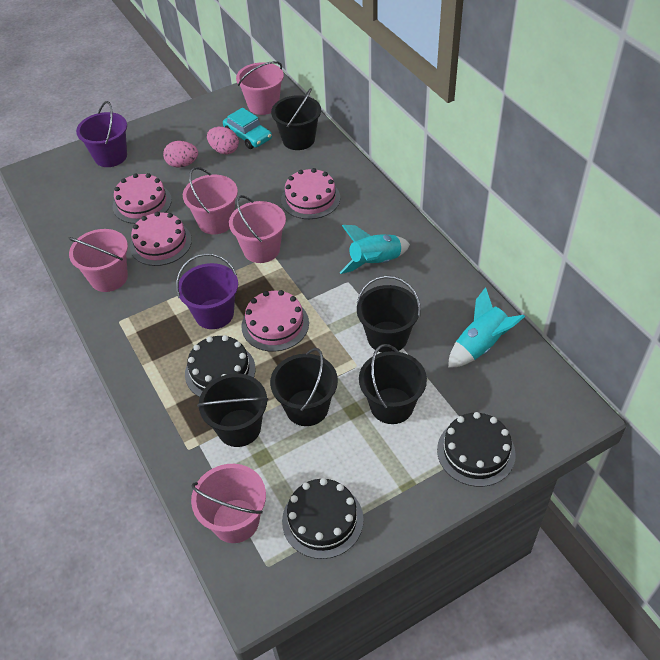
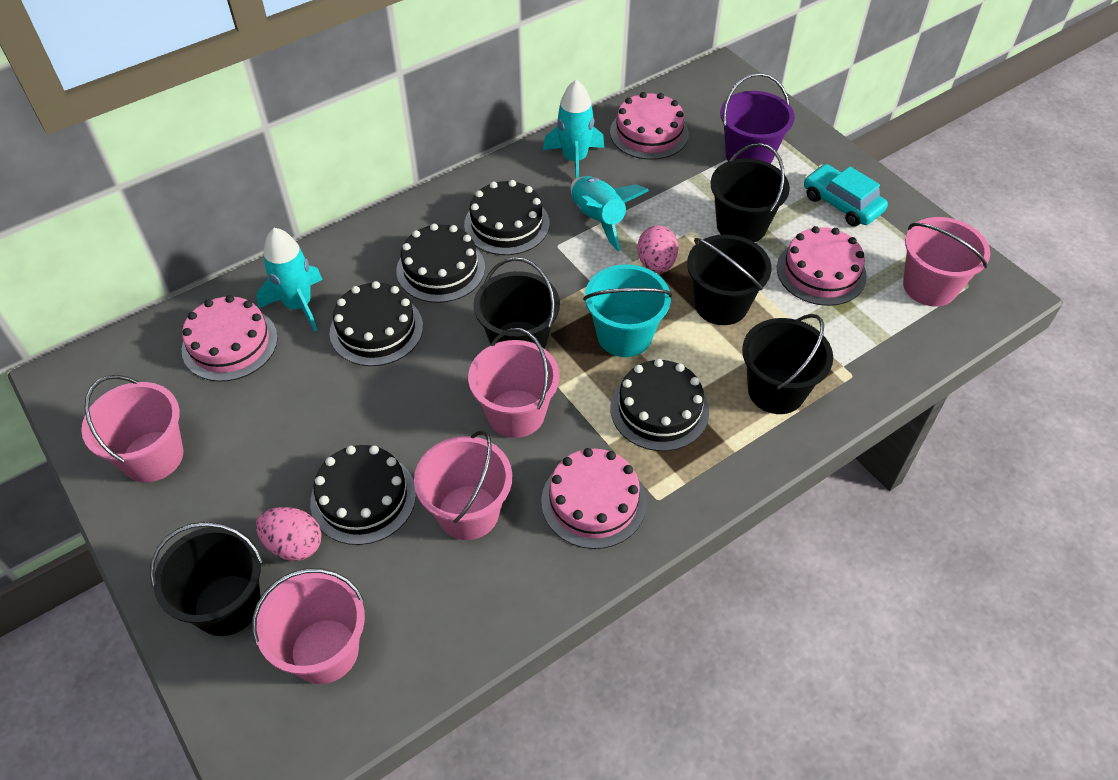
black cake: 3 -> 5
purple bucket: 2 -> 1
turquoise bucket: 0 -> 1
turquoise rocket: 2 -> 3

